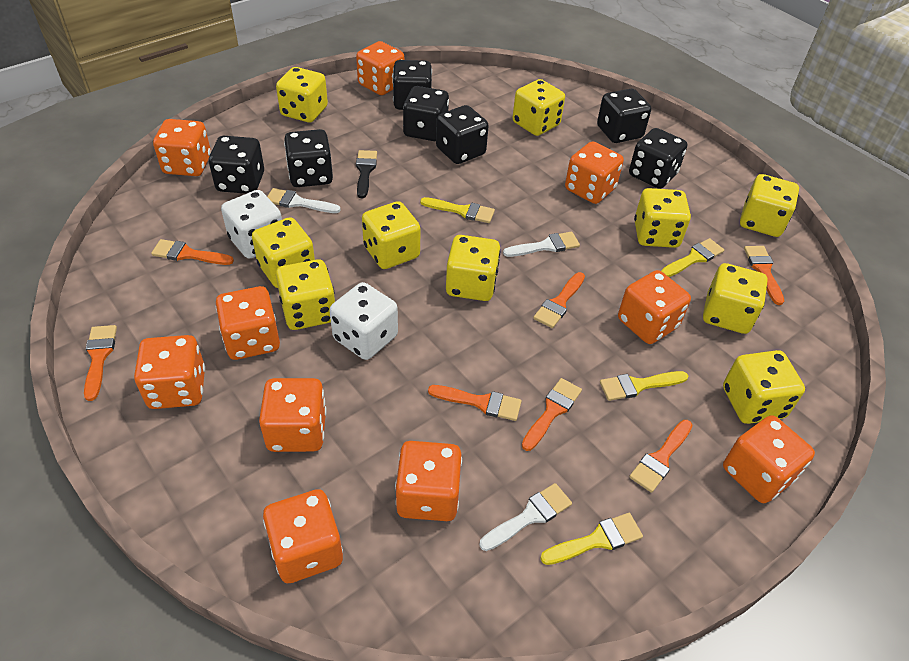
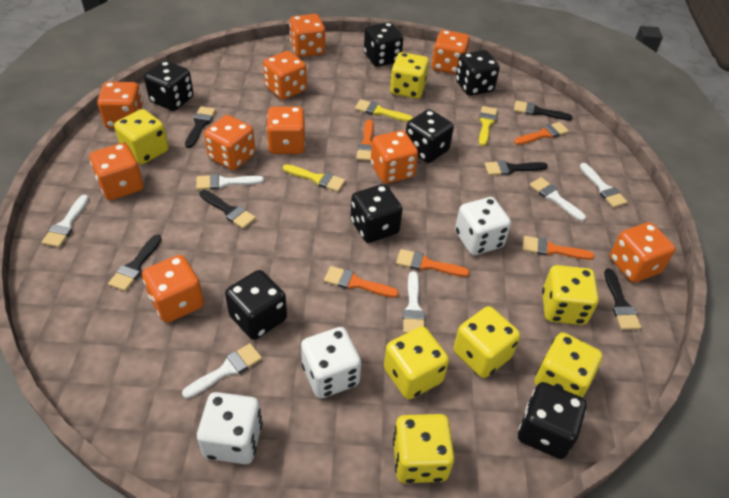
black brush: 1 -> 6
orange brush: 7 -> 5
white brush: 3 -> 6
white dice: 2 -> 3
yellow brush: 4 -> 3
yellow dice: 10 -> 7

